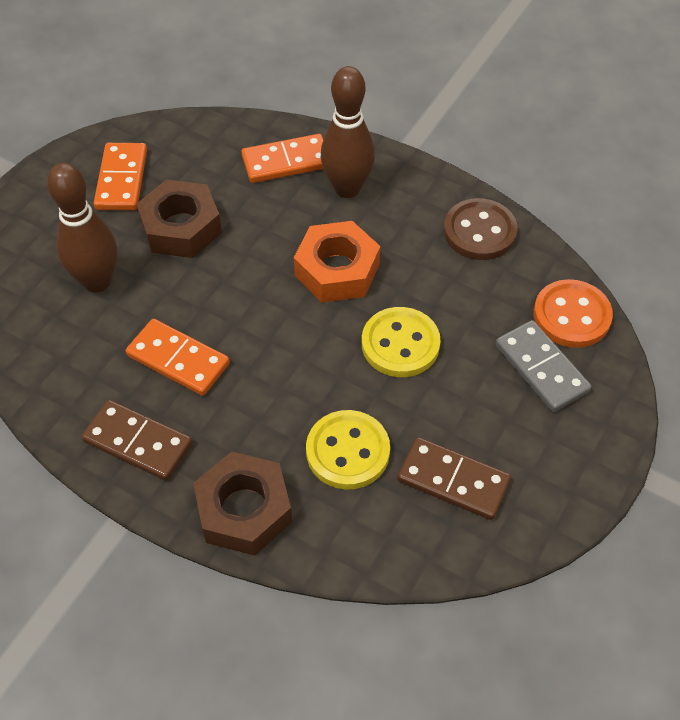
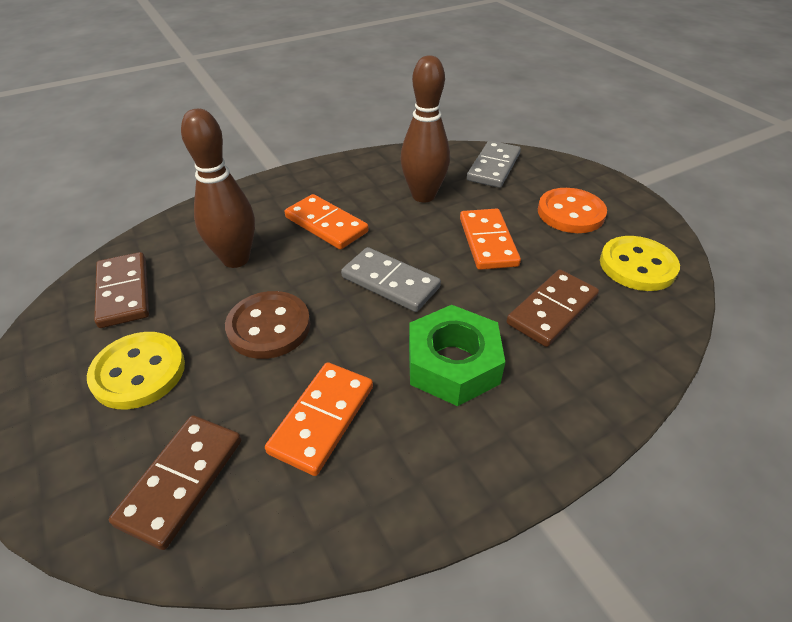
brown domino: 2 -> 3
brown nut: 2 -> 0
green nut: 0 -> 1
grey domino: 1 -> 2
orange nut: 1 -> 0

